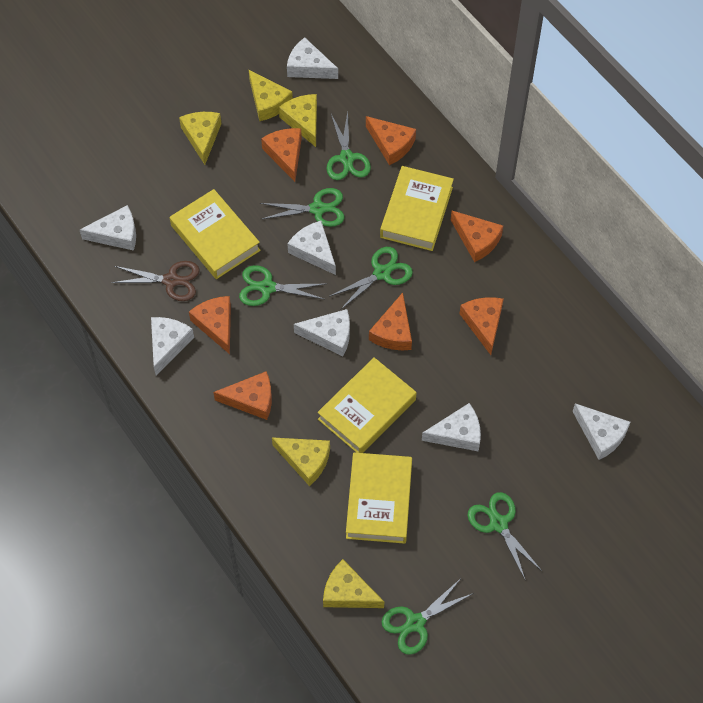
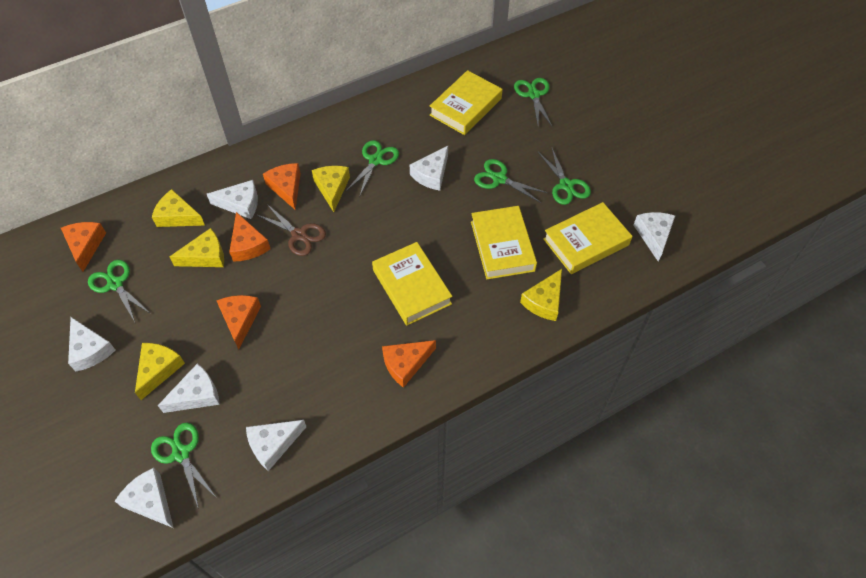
orange cheese: 7 -> 5

